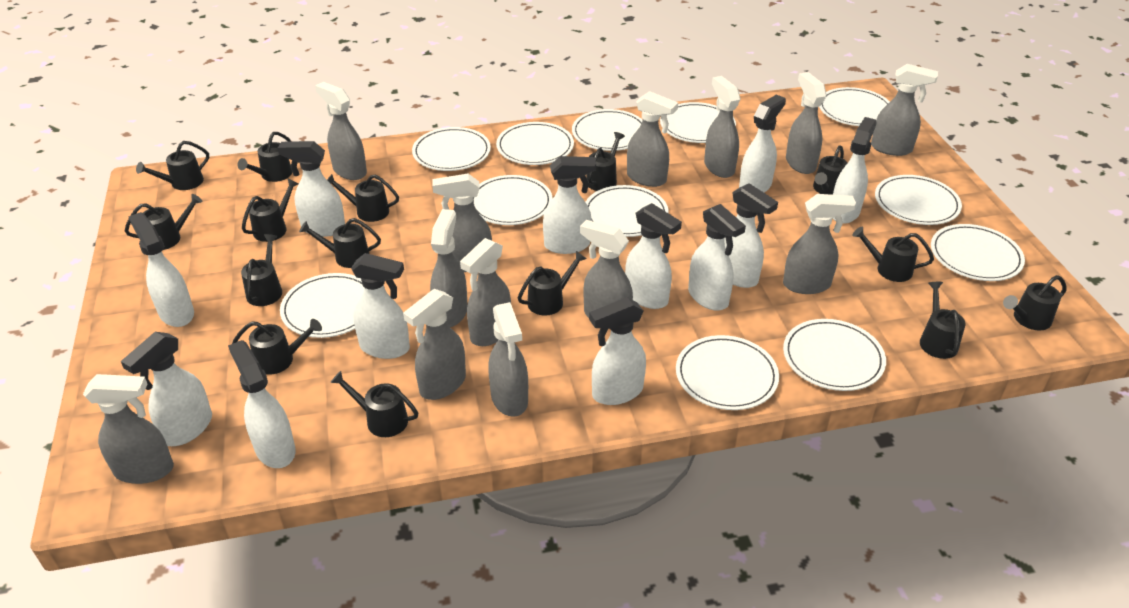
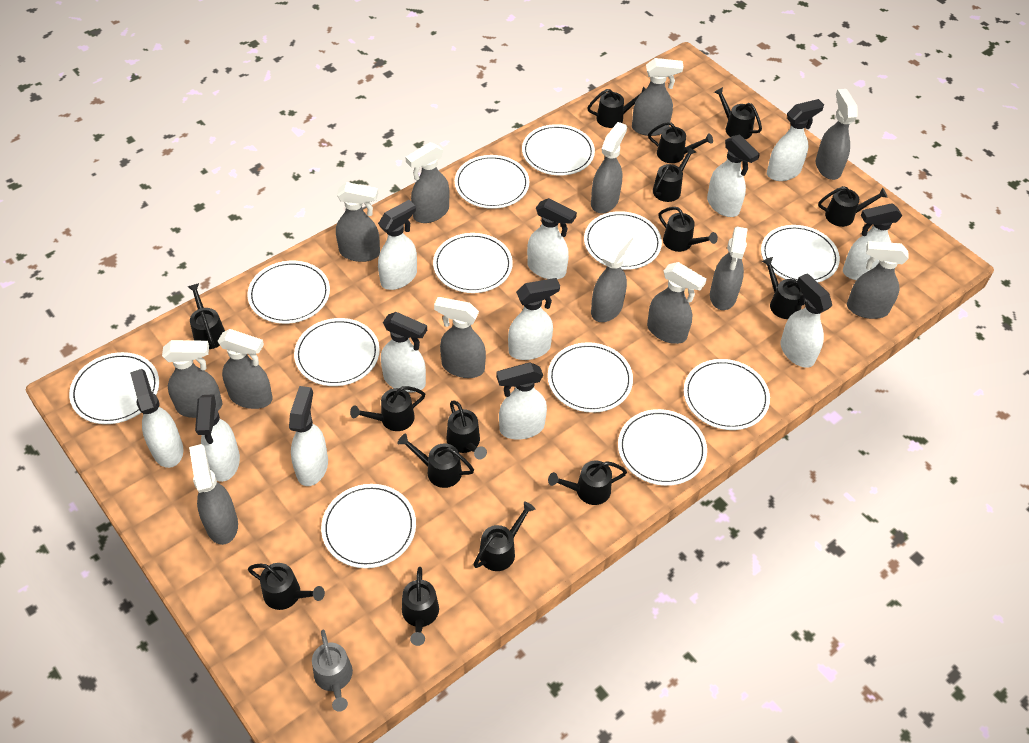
grey watering can: 0 -> 1

